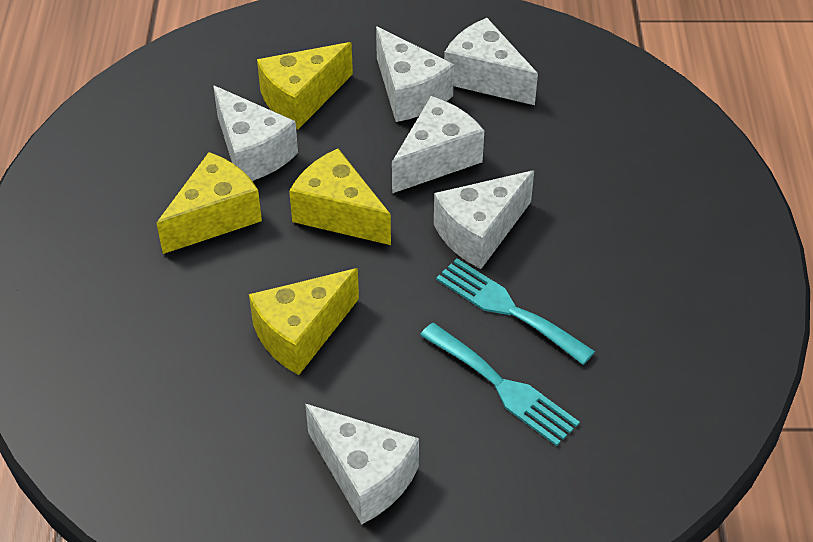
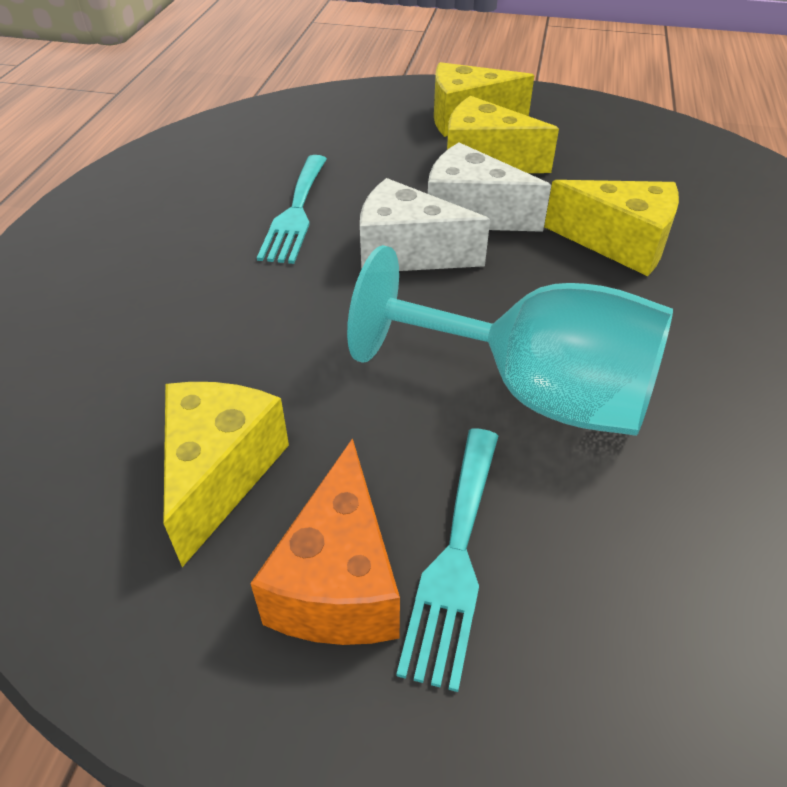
orange cheese: 0 -> 1
turquoise goblet: 0 -> 1
white cheese: 6 -> 2

